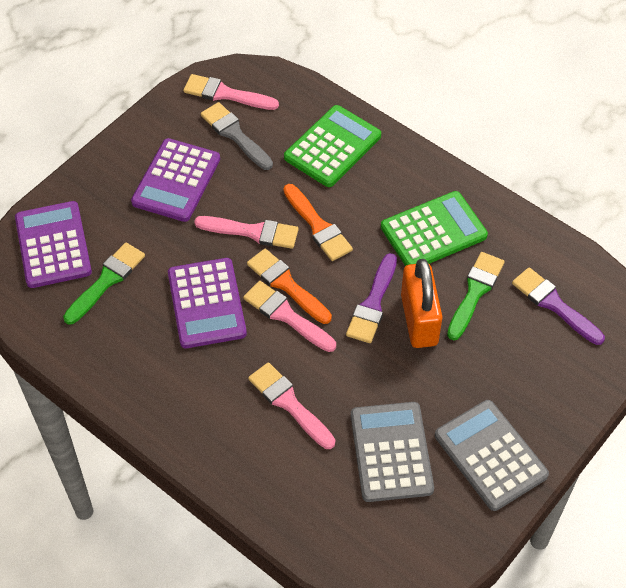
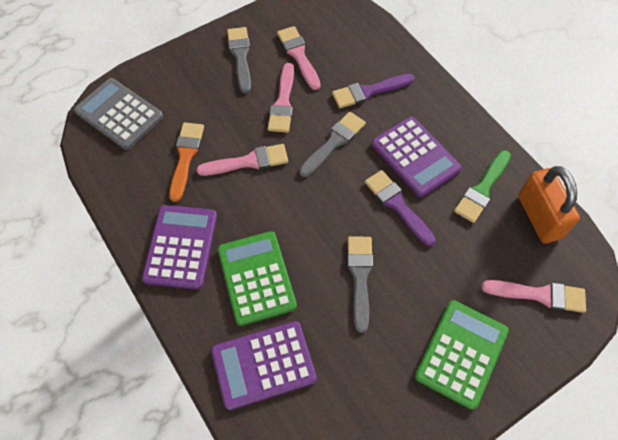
green brush: 2 -> 1
grey brush: 1 -> 3
grey calculator: 2 -> 1
orange brush: 2 -> 1

